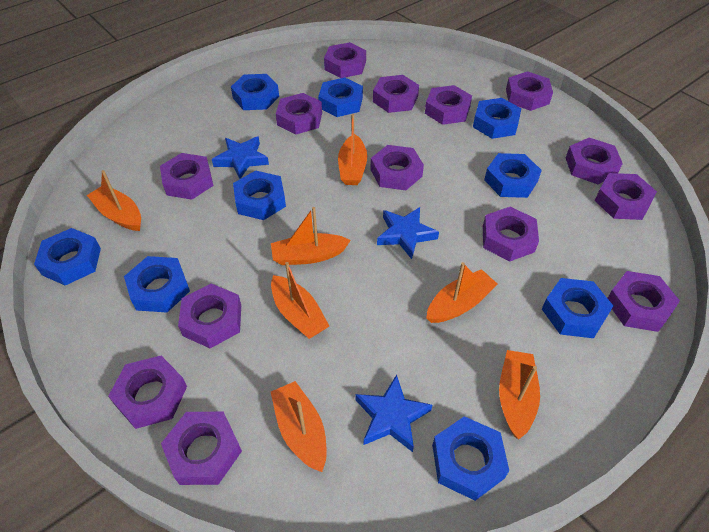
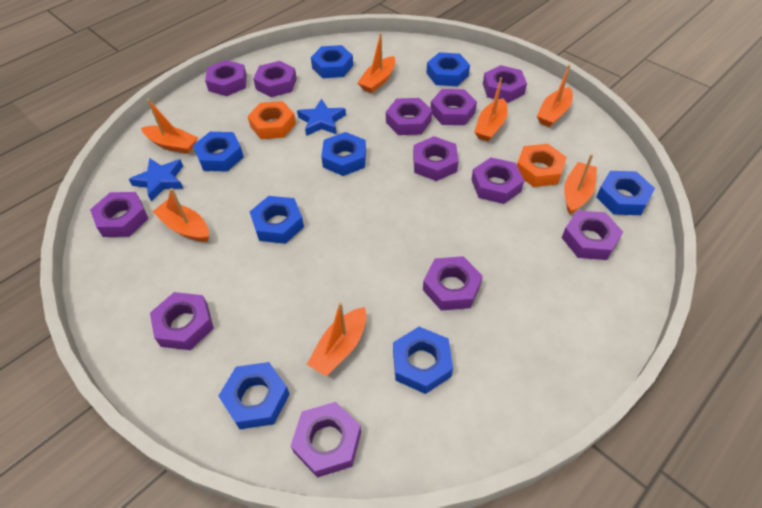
blue nut: 9 -> 8
blue star: 3 -> 2
orange nut: 0 -> 2
purple nut: 14 -> 12

